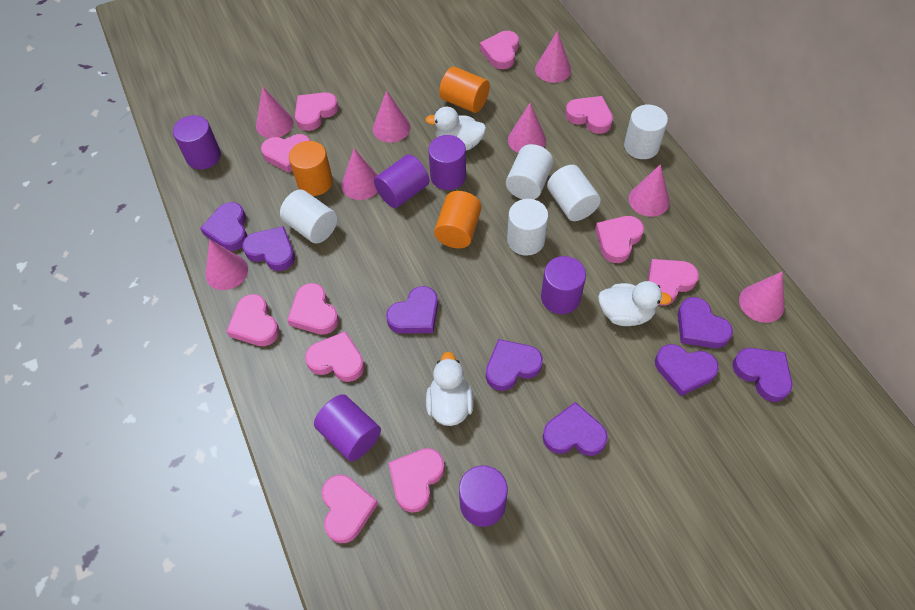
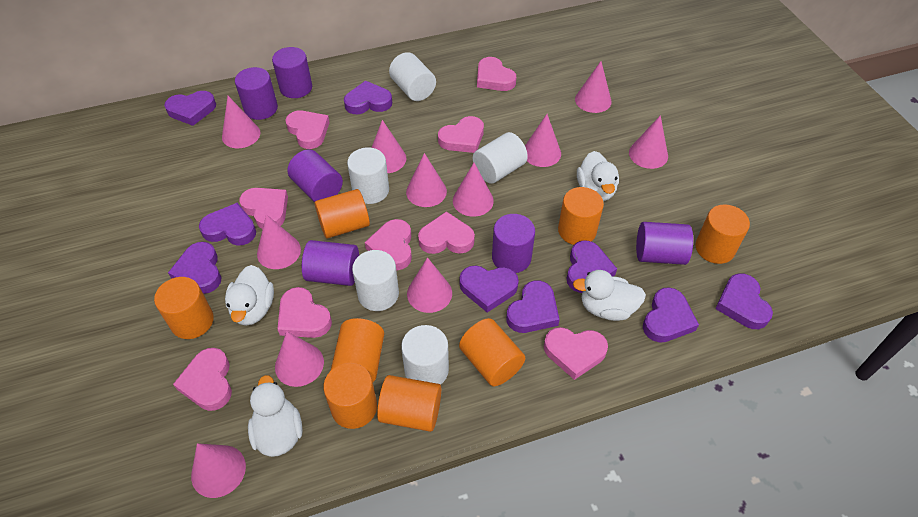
orange cylinder: 3 -> 8
pink cone: 8 -> 11
pink heart: 11 -> 9
purple heart: 8 -> 9
white duck: 3 -> 4

